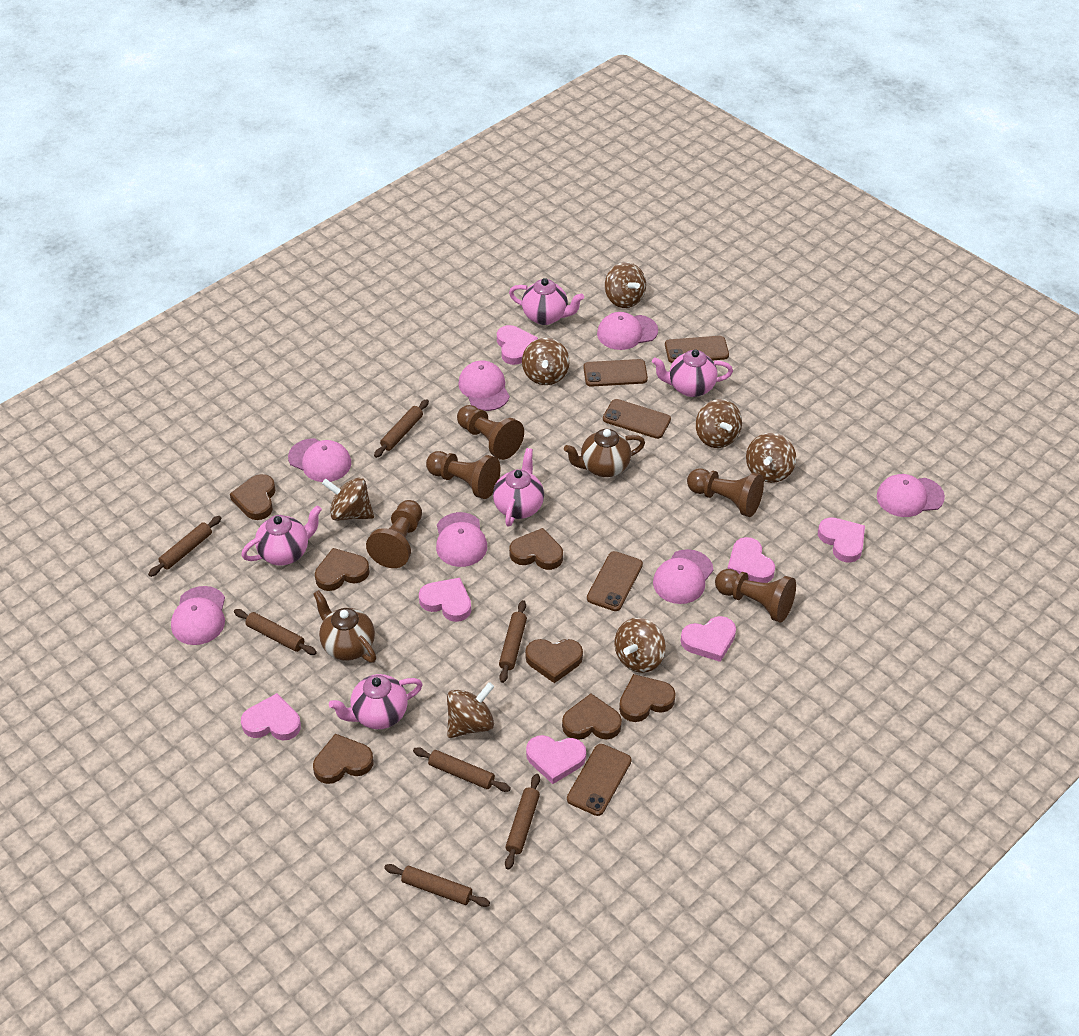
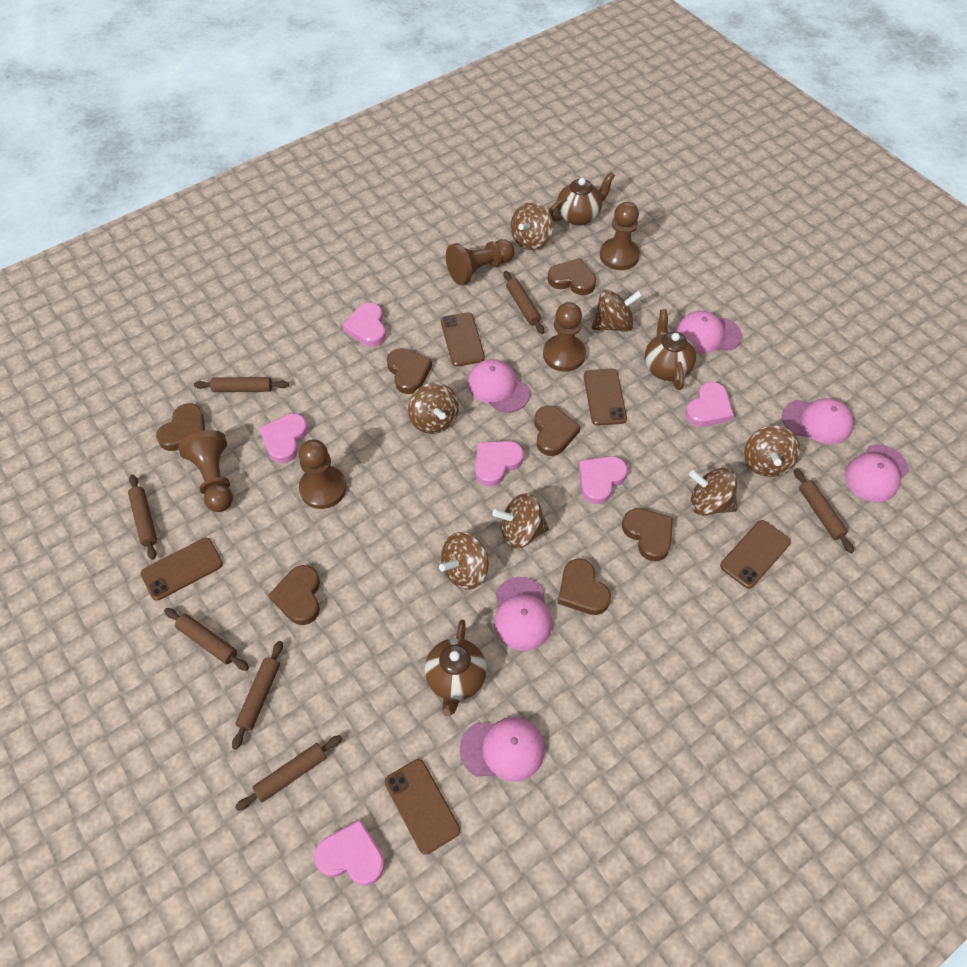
brown teapot: 2 -> 3
pink cap: 7 -> 6
pink heart: 7 -> 6
pink teapot: 5 -> 0

